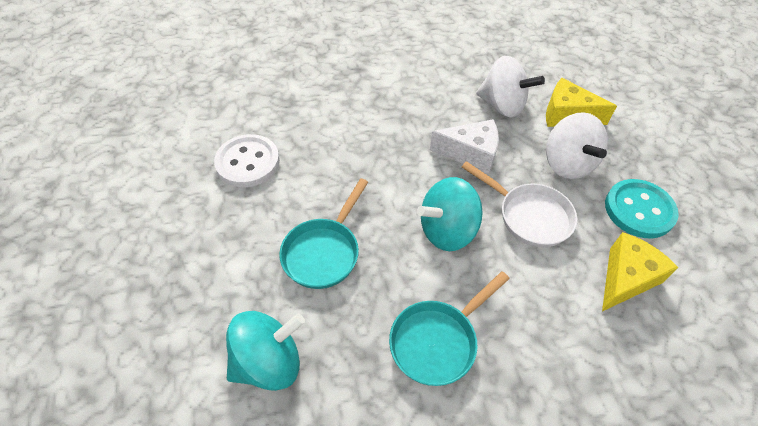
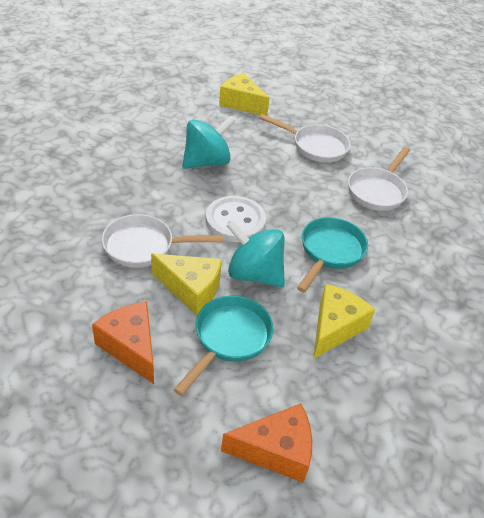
orange cheese: 0 -> 2
turquoise button: 1 -> 0
white cheese: 1 -> 0
white pan: 1 -> 3
white spinning top: 2 -> 0
yellow cheese: 2 -> 3

